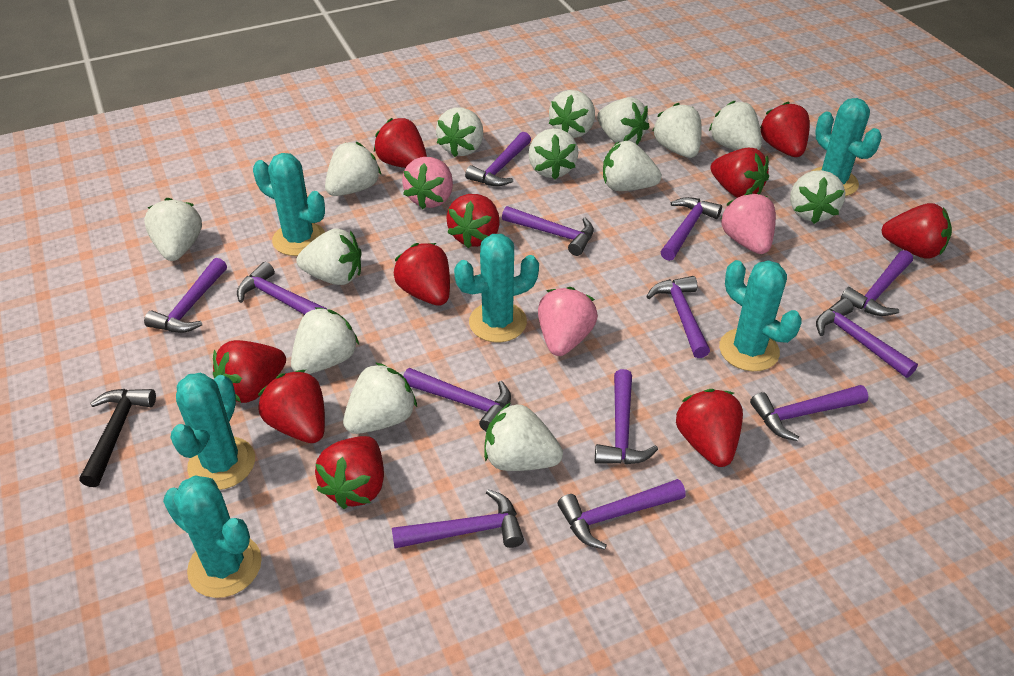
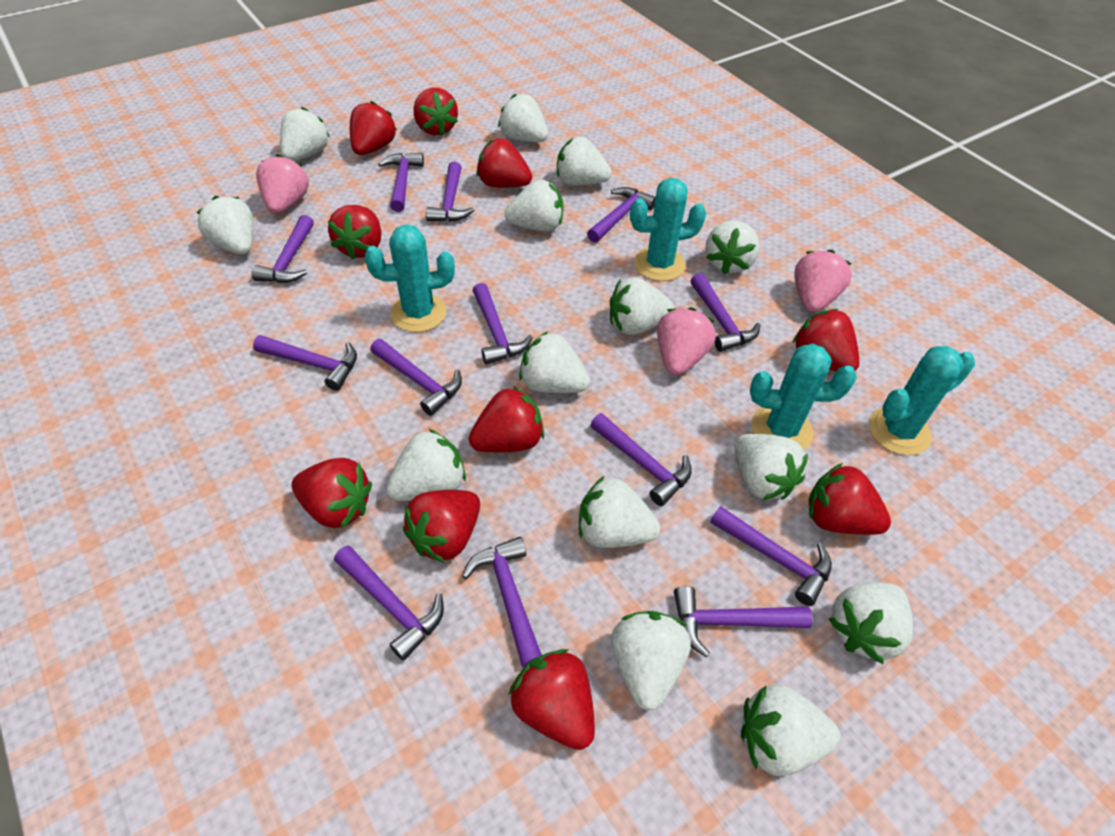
black hammer: 1 -> 0
turquoise cactus: 6 -> 4

